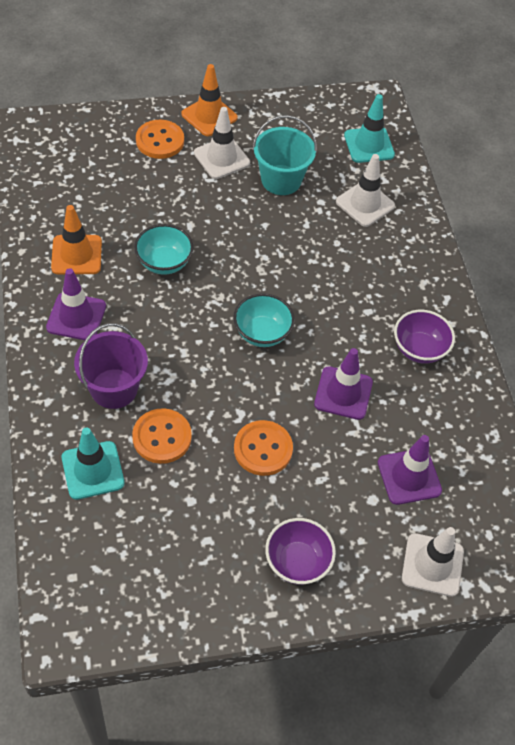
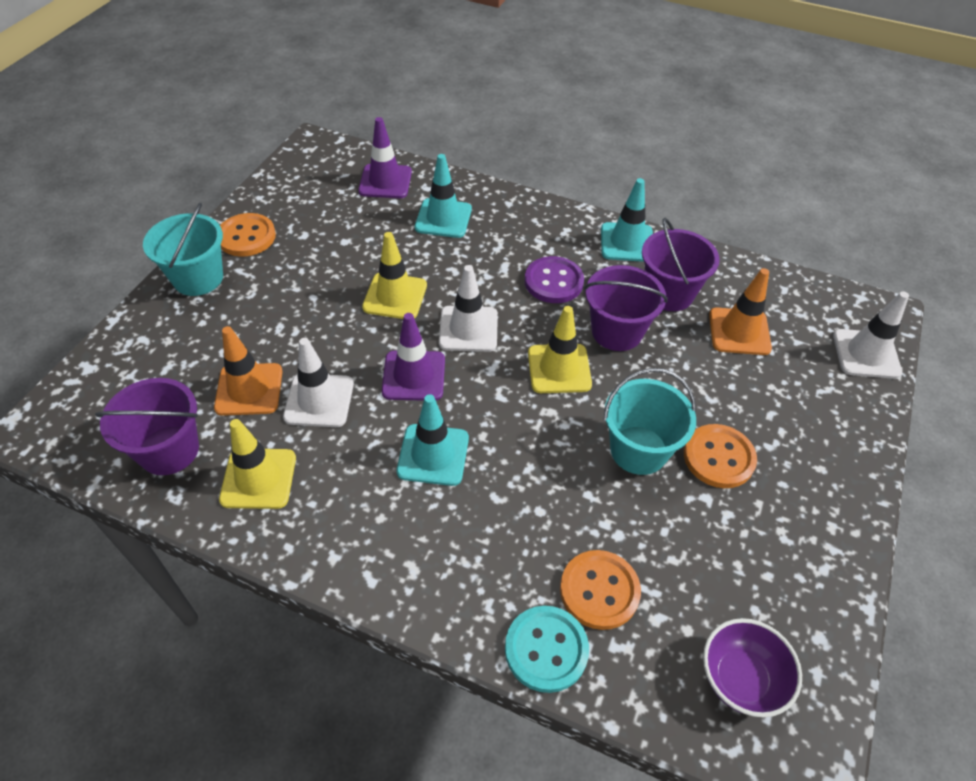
purple bowl: 2 -> 1
purple bucket: 1 -> 3
purple button: 0 -> 1
purple traffic cone: 3 -> 2
turquoise bowl: 2 -> 0
turquoise bucket: 1 -> 2
turquoise button: 0 -> 1
turquoise traffic cone: 2 -> 3
yellow traffic cone: 0 -> 3

